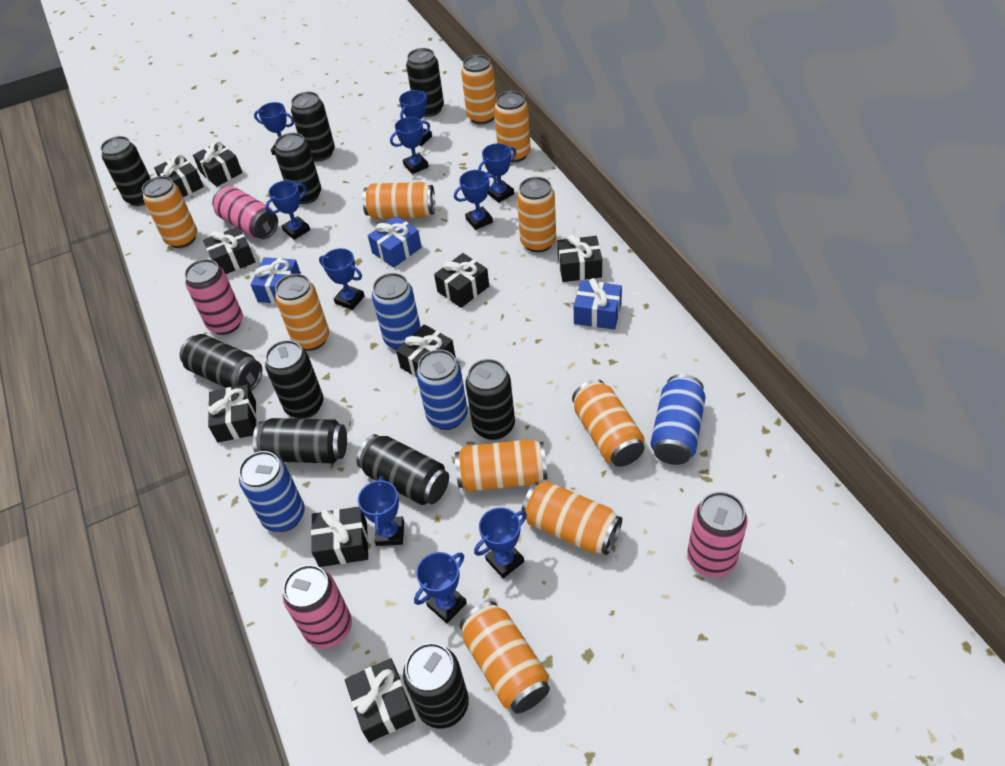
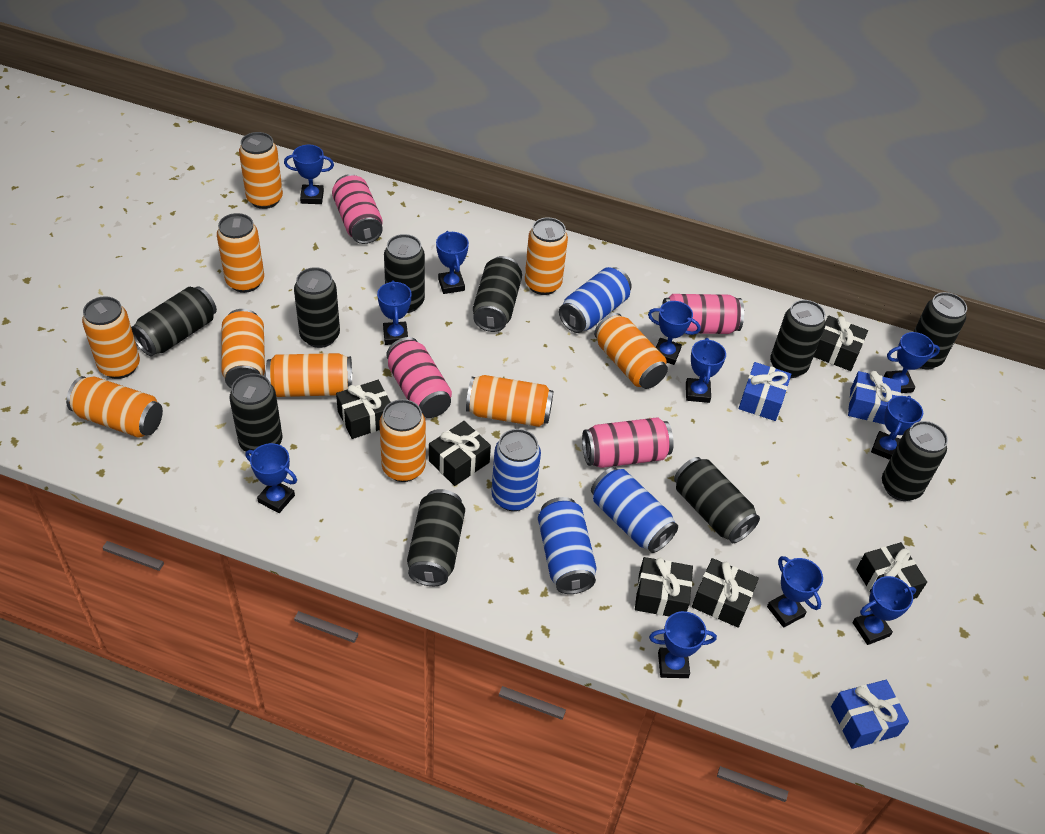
black gift: 9 -> 6
blue trophy: 10 -> 11

